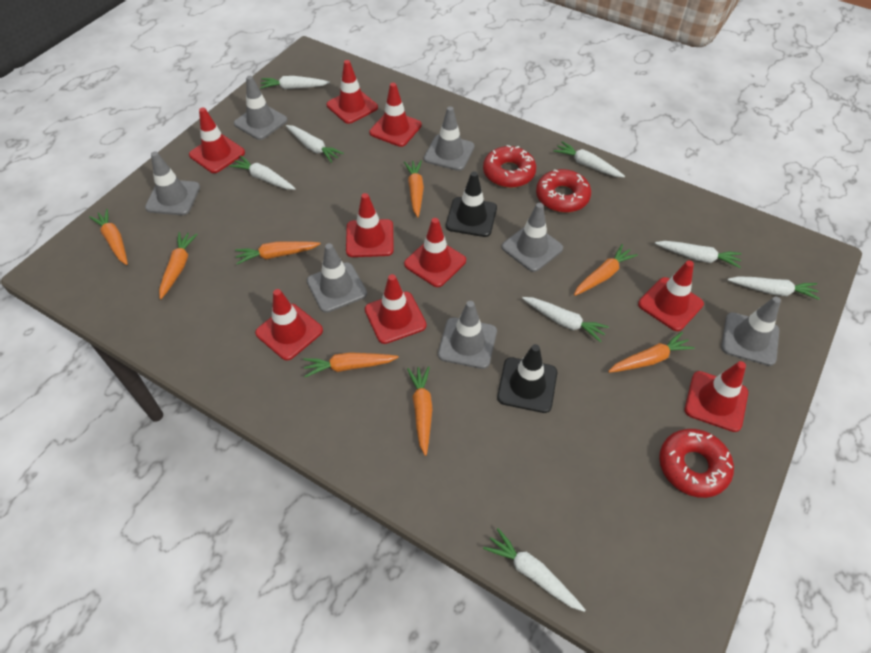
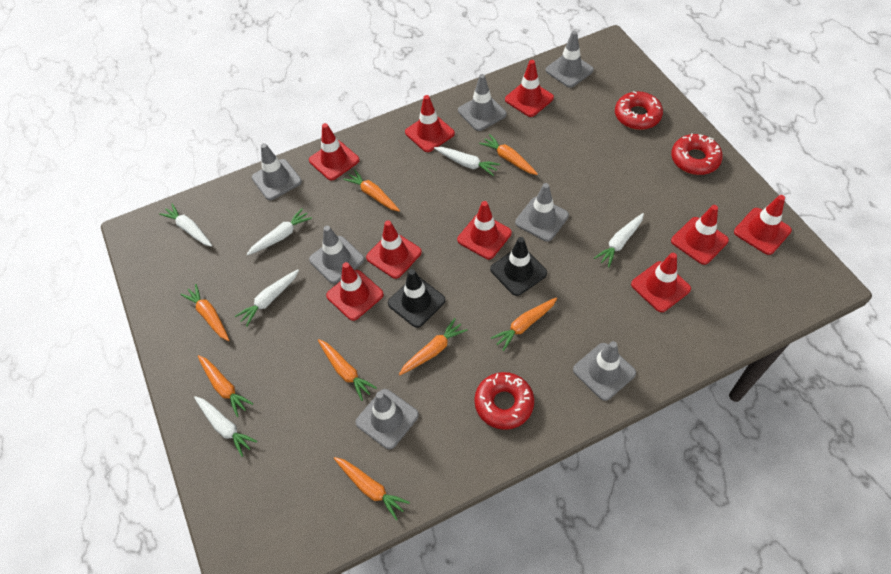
white carrot: 8 -> 6

